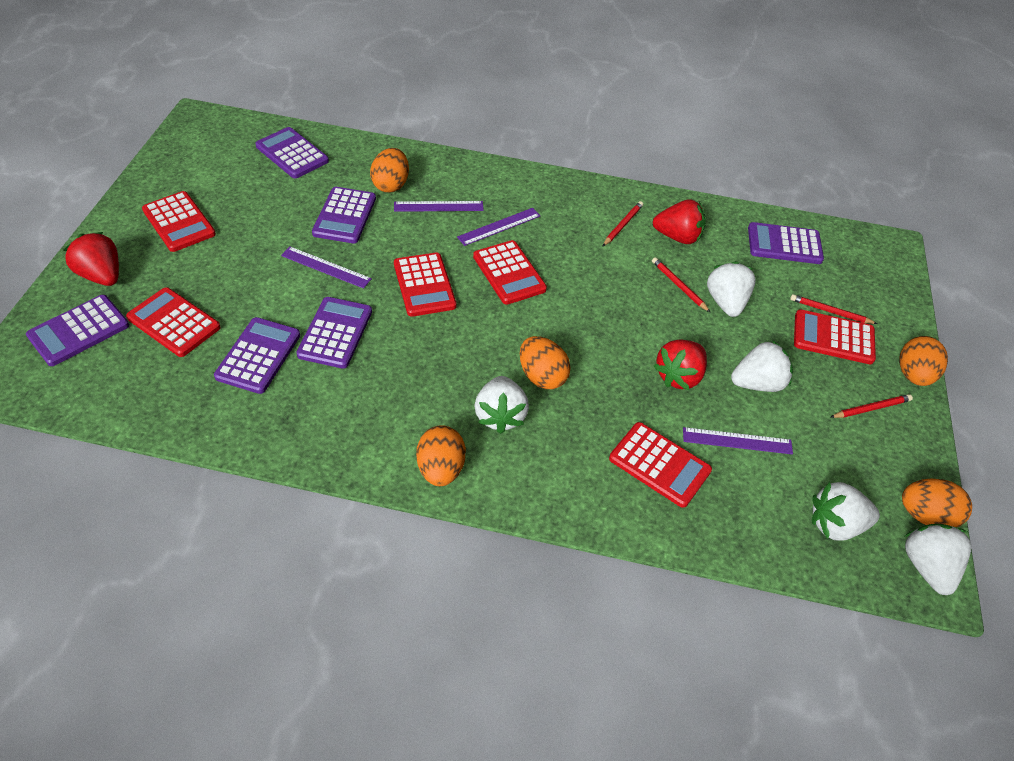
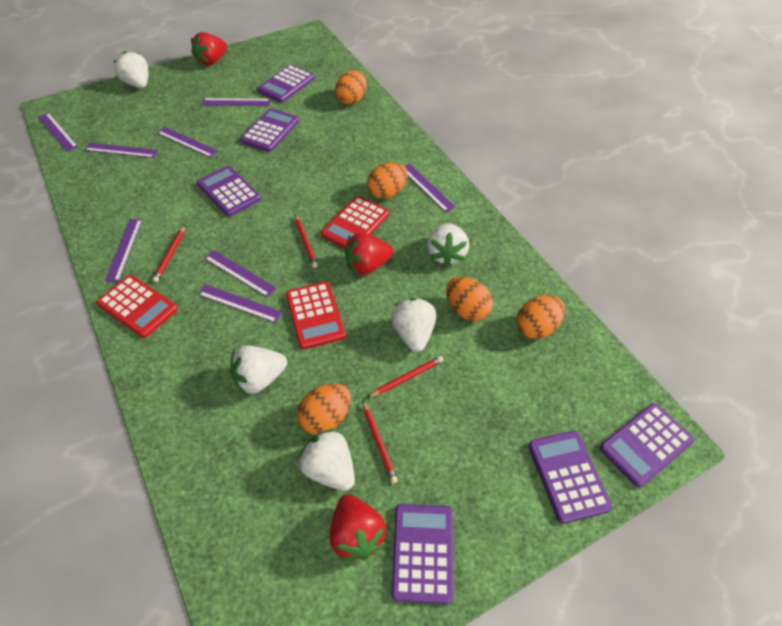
purple ruler: 4 -> 8
red calculator: 6 -> 3

